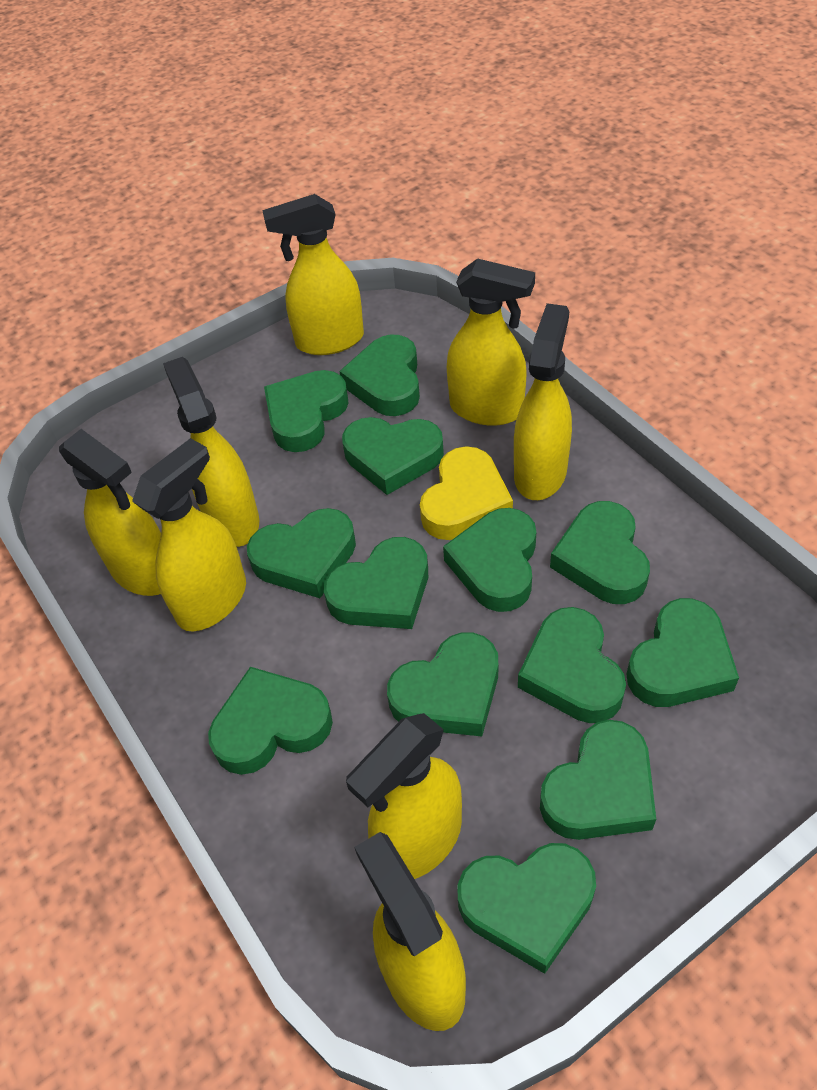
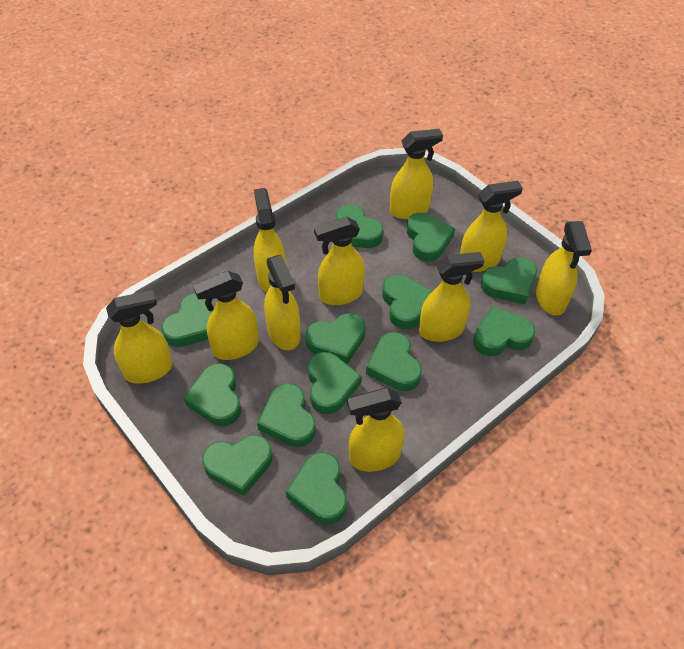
yellow heart: 1 -> 0
yellow spray bottle: 8 -> 10

